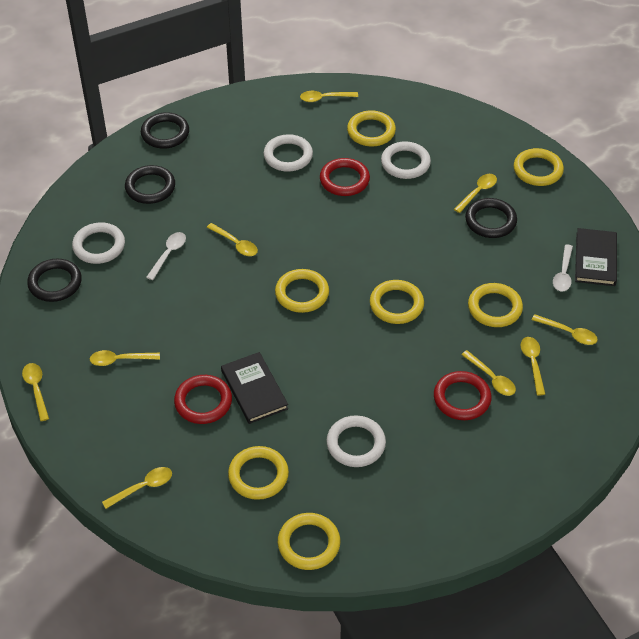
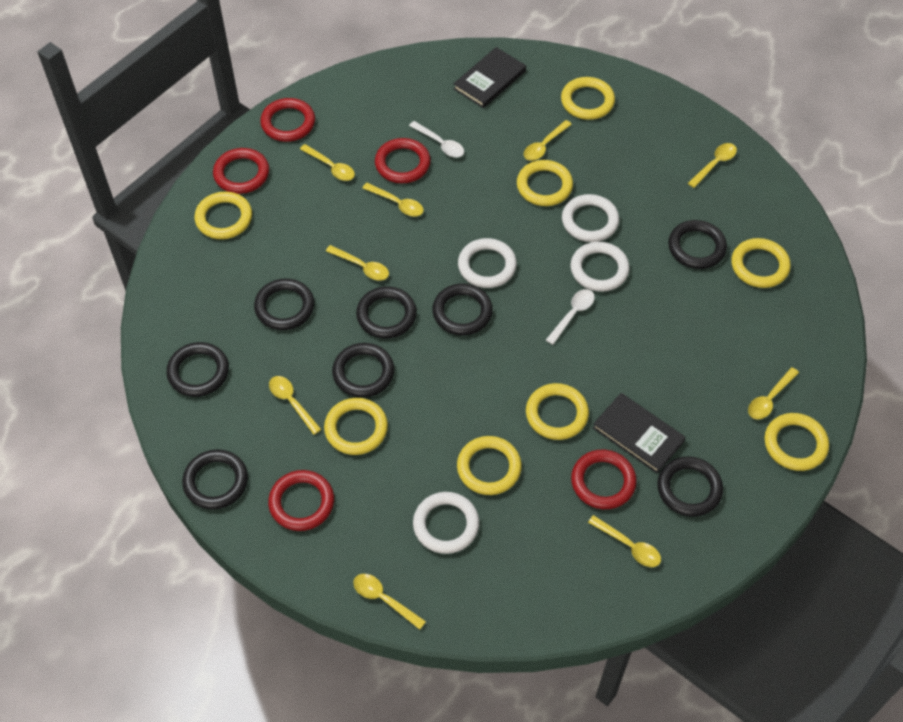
black ring: 4 -> 8
red ring: 3 -> 5
yellow ring: 7 -> 8

